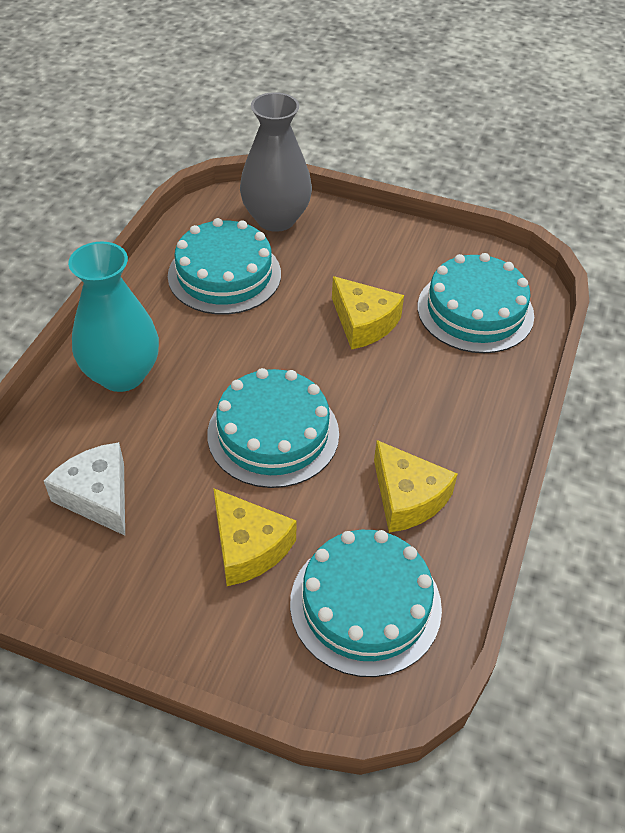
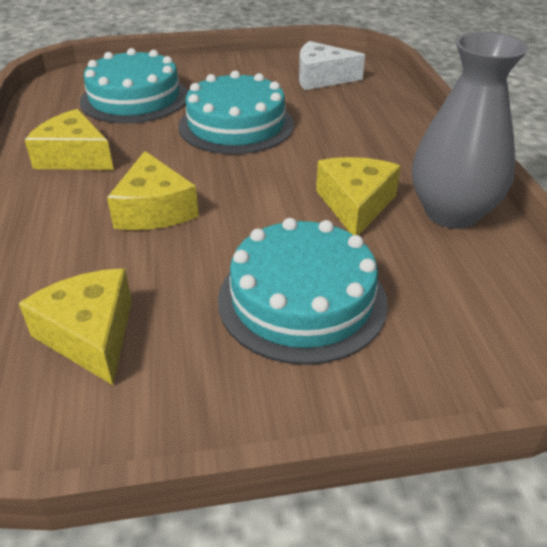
turquoise cake: 4 -> 3
turquoise vase: 1 -> 0
yellow cheese: 3 -> 4

